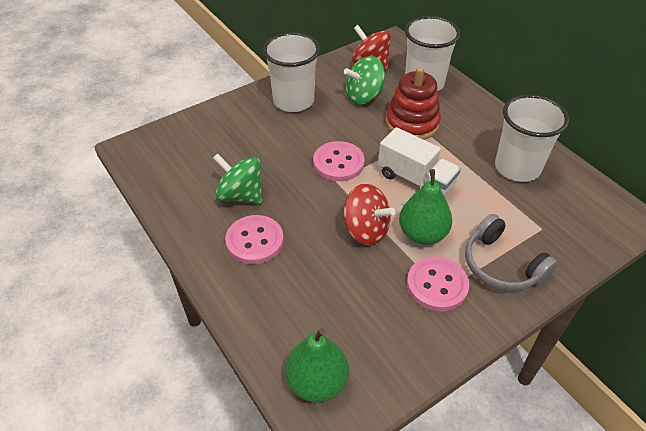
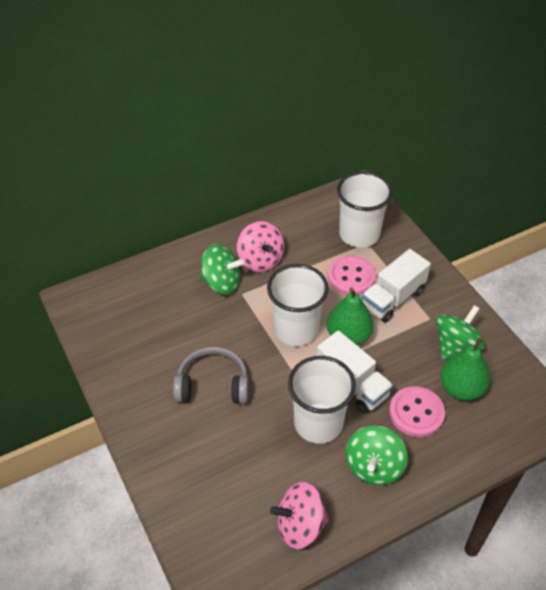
green spinning top: 2 -> 3
pink button: 3 -> 2
pink spinning top: 0 -> 2
red spinning top: 2 -> 0
red stacking toy: 1 -> 0
white truck: 1 -> 2

